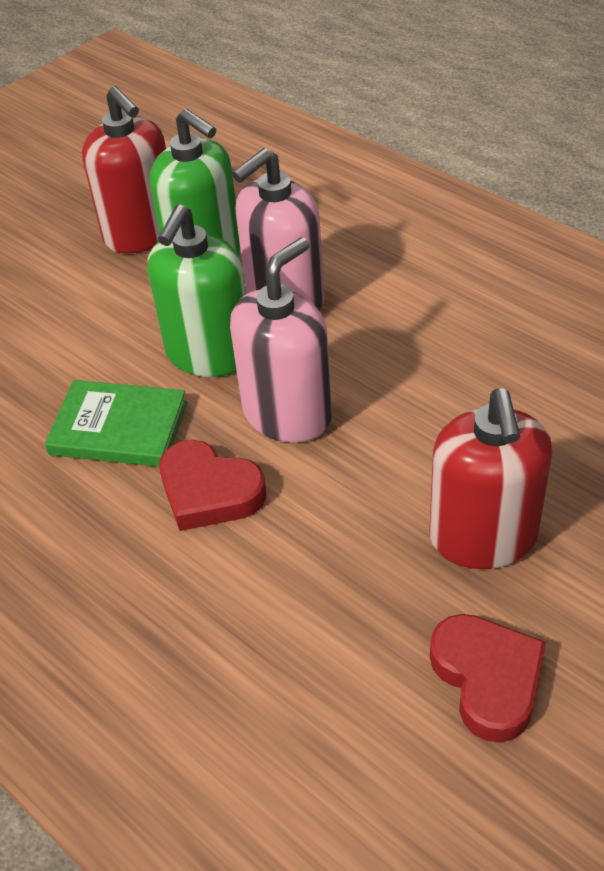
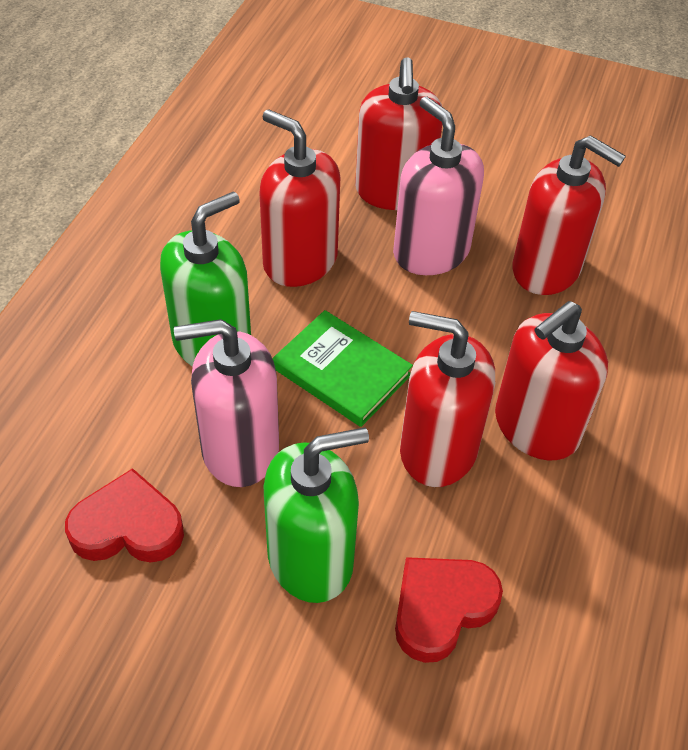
red soap dispenser: 2 -> 5

